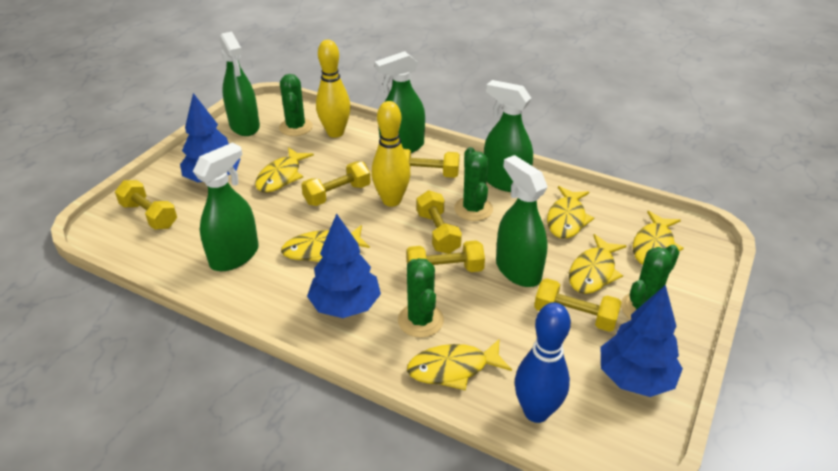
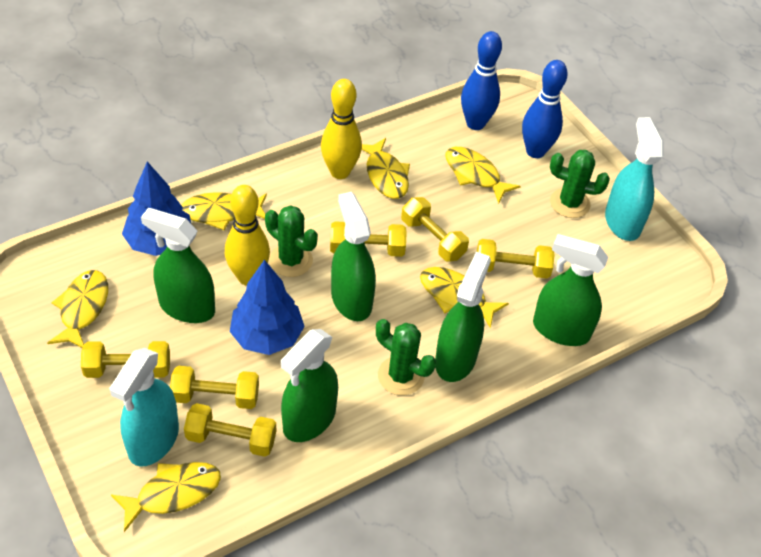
blue bowling pin: 1 -> 2
blue tree: 3 -> 2
green cactus: 4 -> 3
turquoise spray bottle: 0 -> 2

